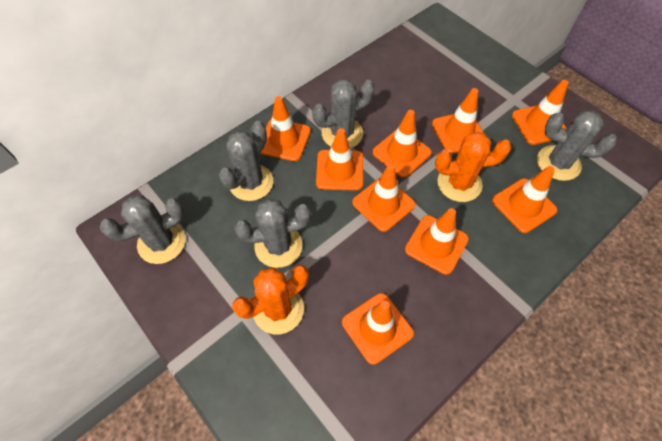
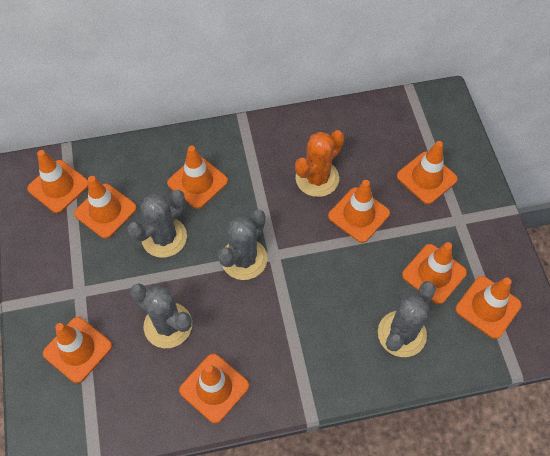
grey cactus: 5 -> 4
orange cactus: 2 -> 1

